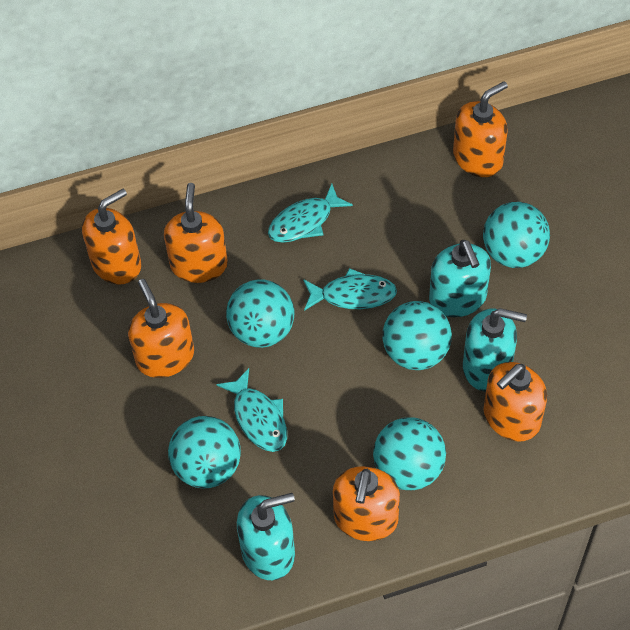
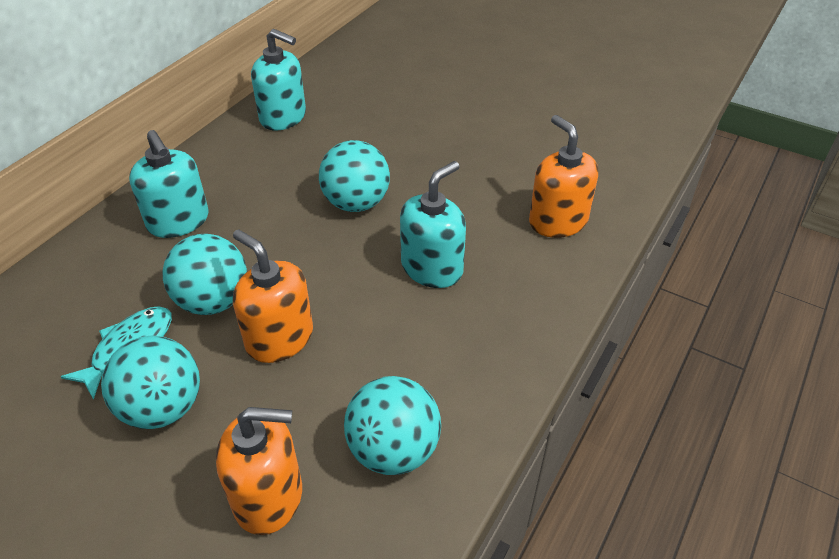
orange soap dispenser: 6 -> 3
turquoise ball: 5 -> 4
turquoise fish: 3 -> 1

